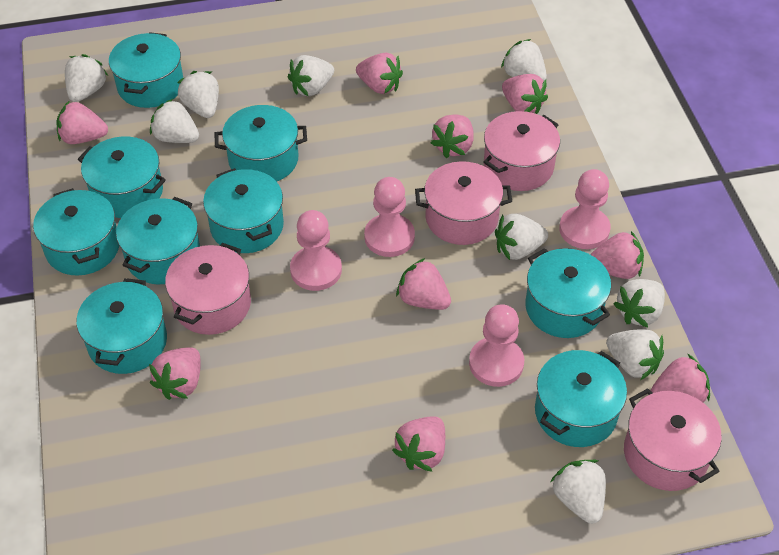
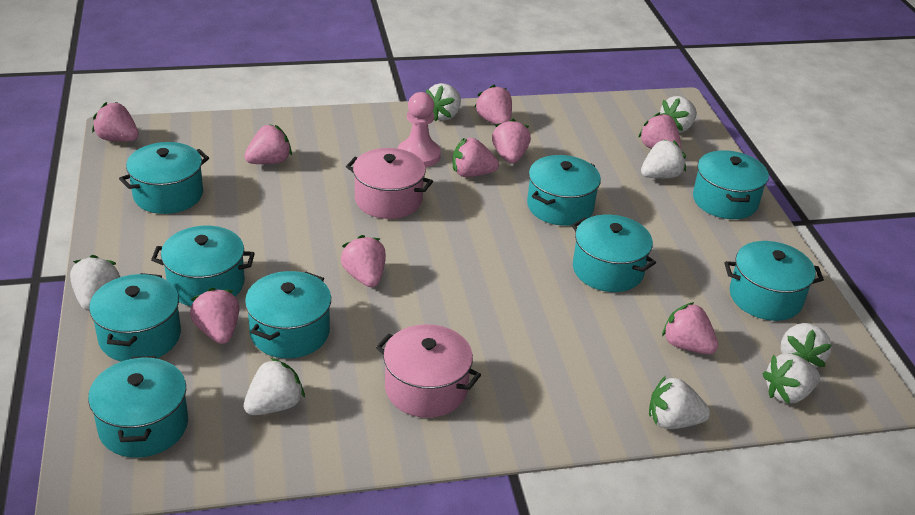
pink pawn: 4 -> 1
pink pot: 4 -> 2
white strawberry: 9 -> 8

